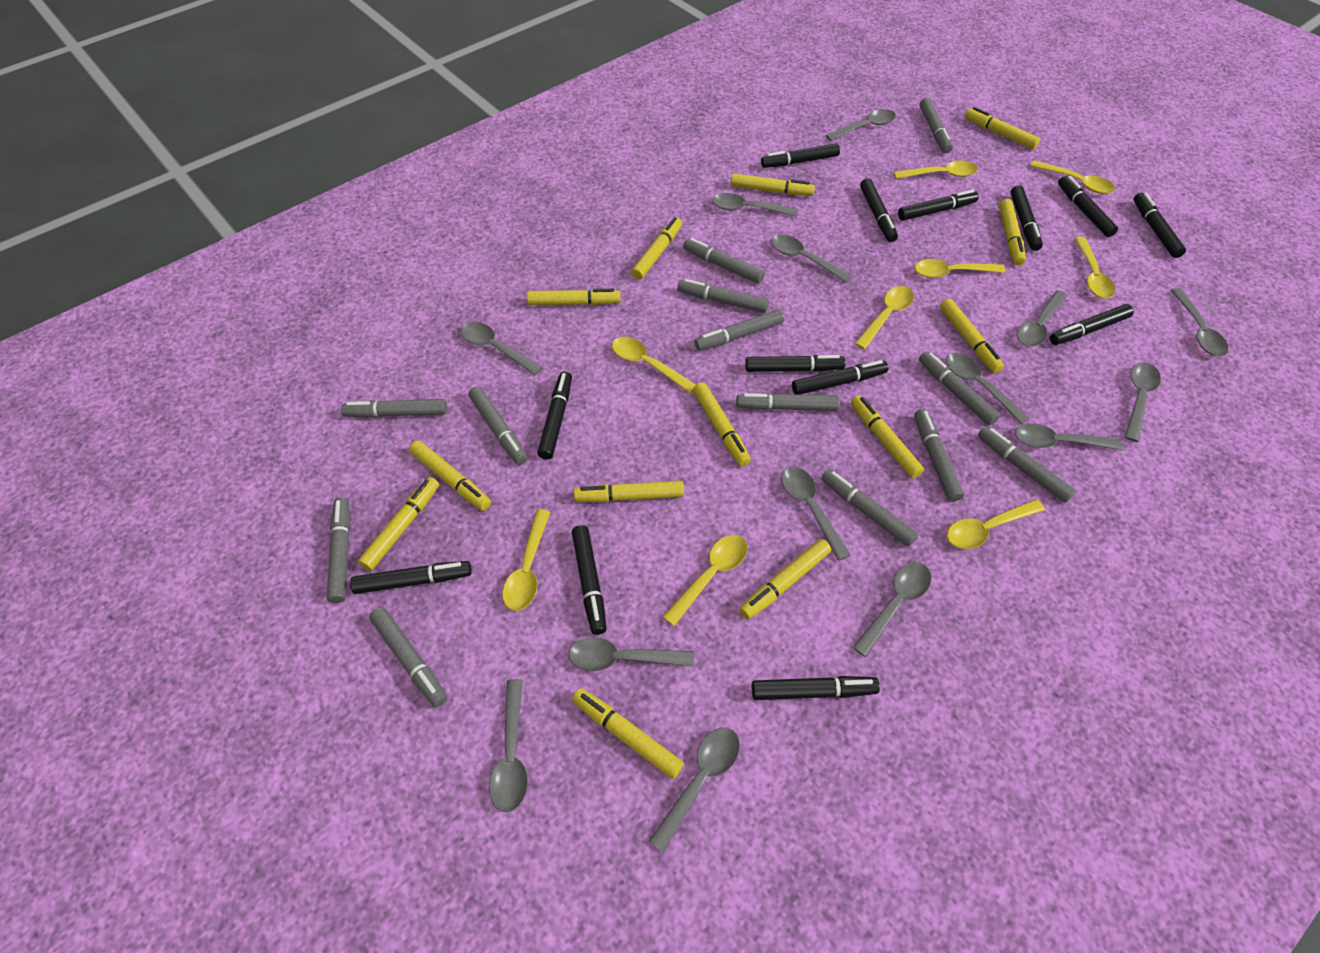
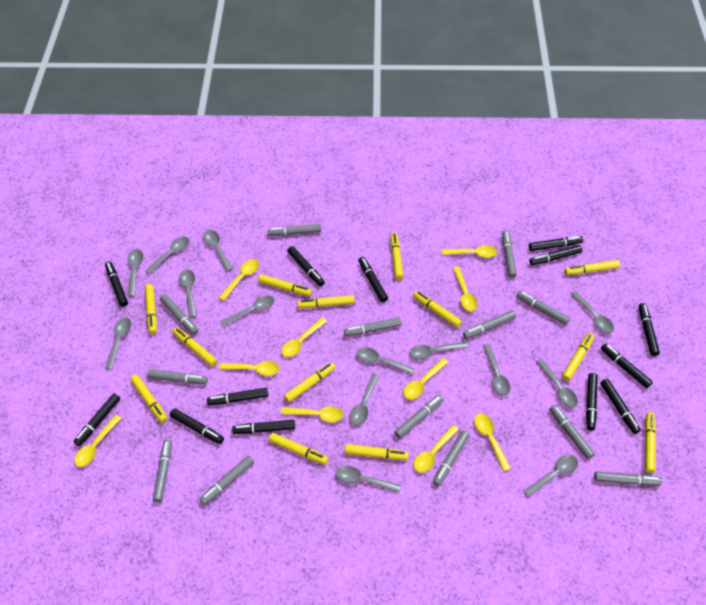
yellow spoon: 9 -> 10

